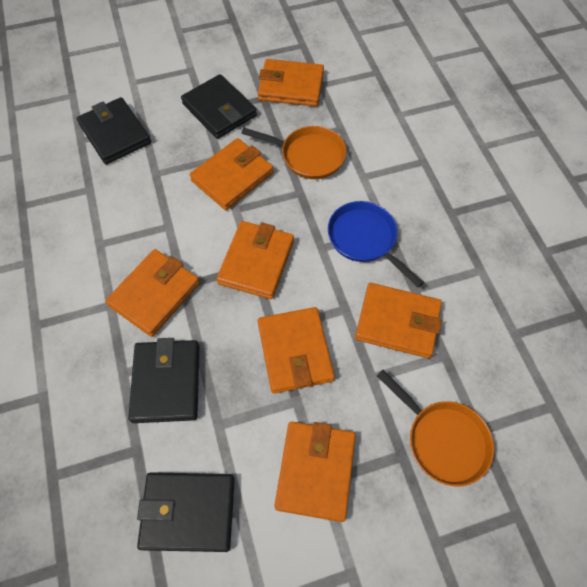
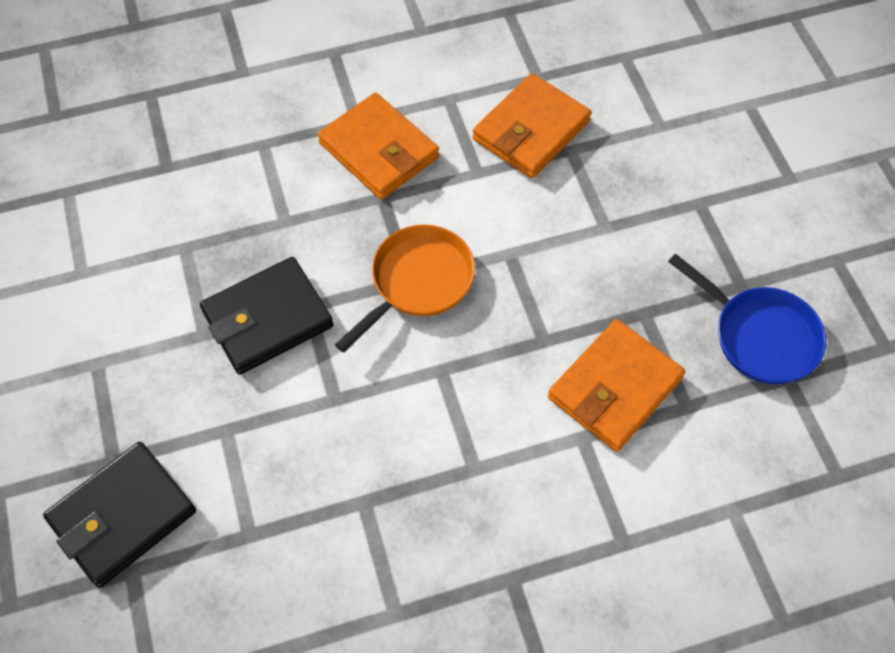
black wallet: 4 -> 2
orange pan: 2 -> 1
orange wallet: 7 -> 3

